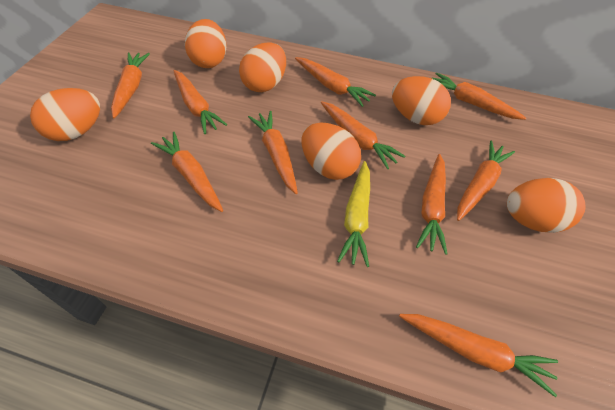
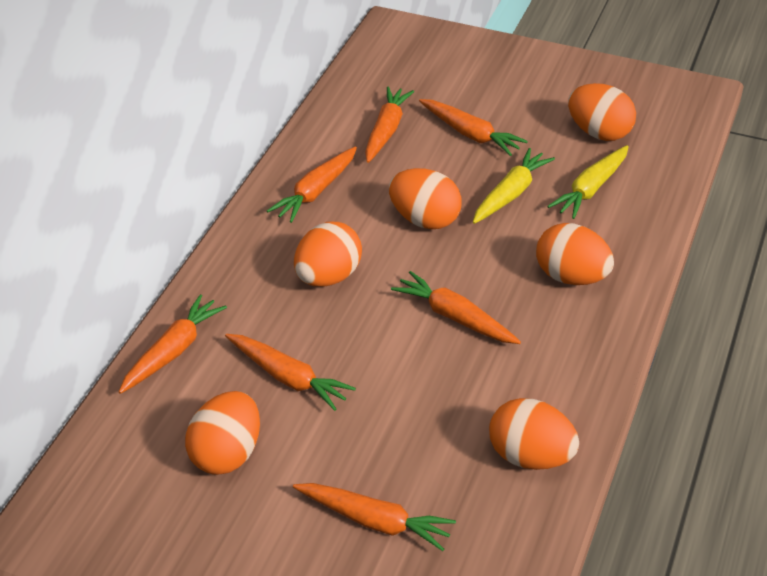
orange carrot: 10 -> 7
yellow carrot: 1 -> 2

